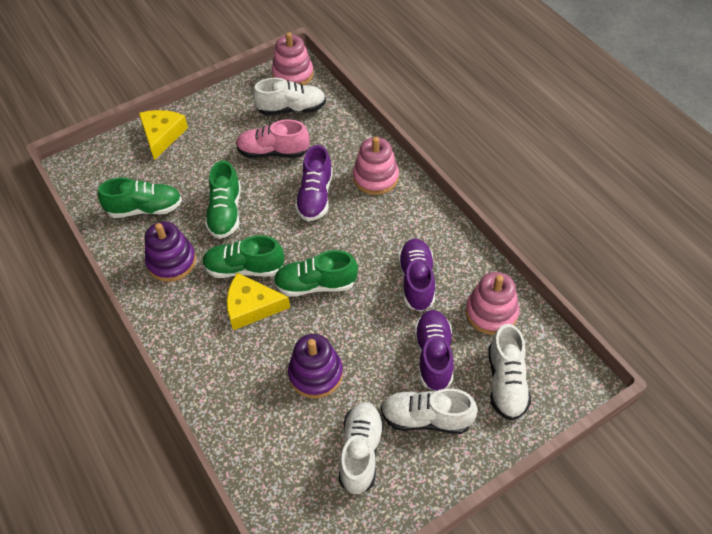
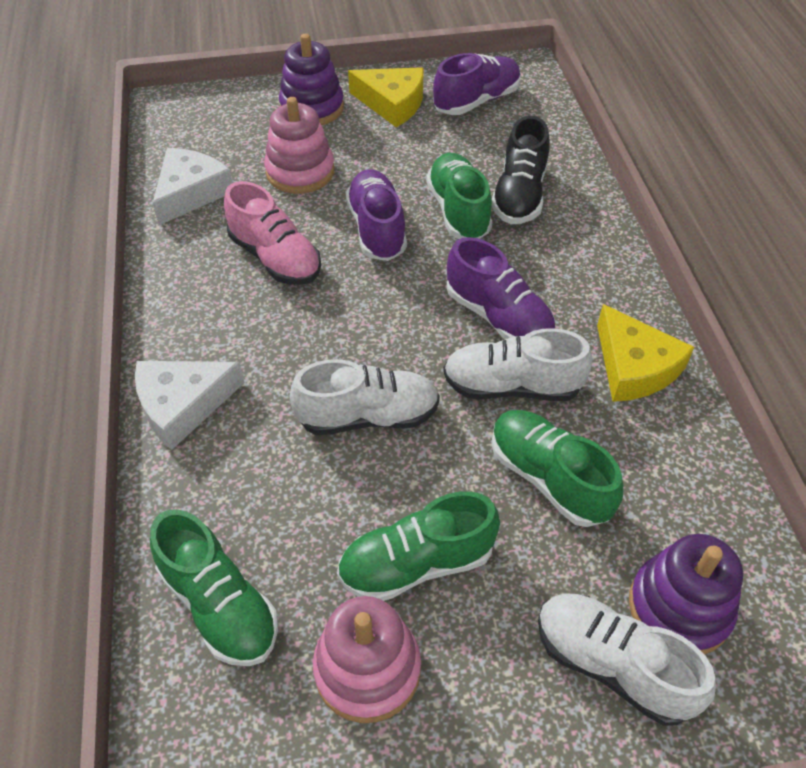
black shoe: 0 -> 1
pink stacking toy: 3 -> 2
white cheese: 0 -> 2
white shoe: 4 -> 3

